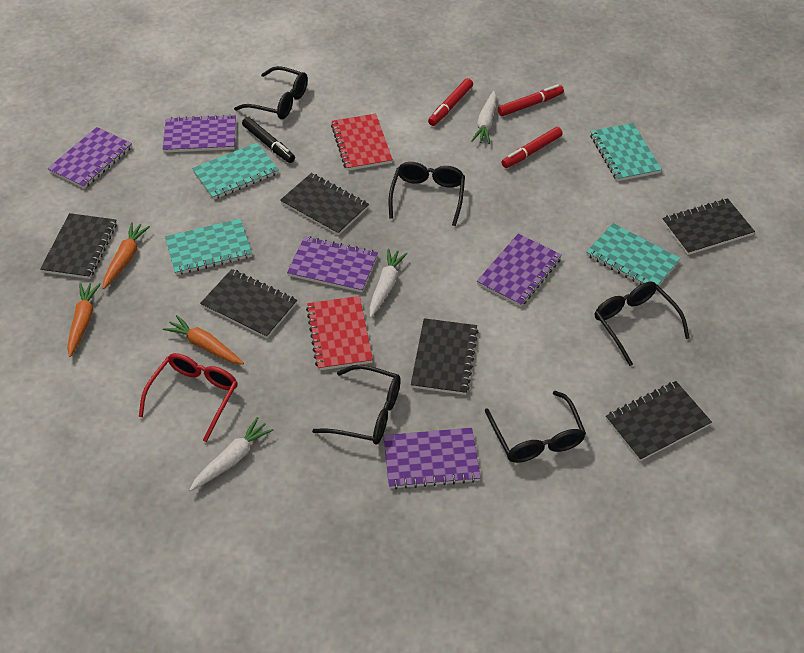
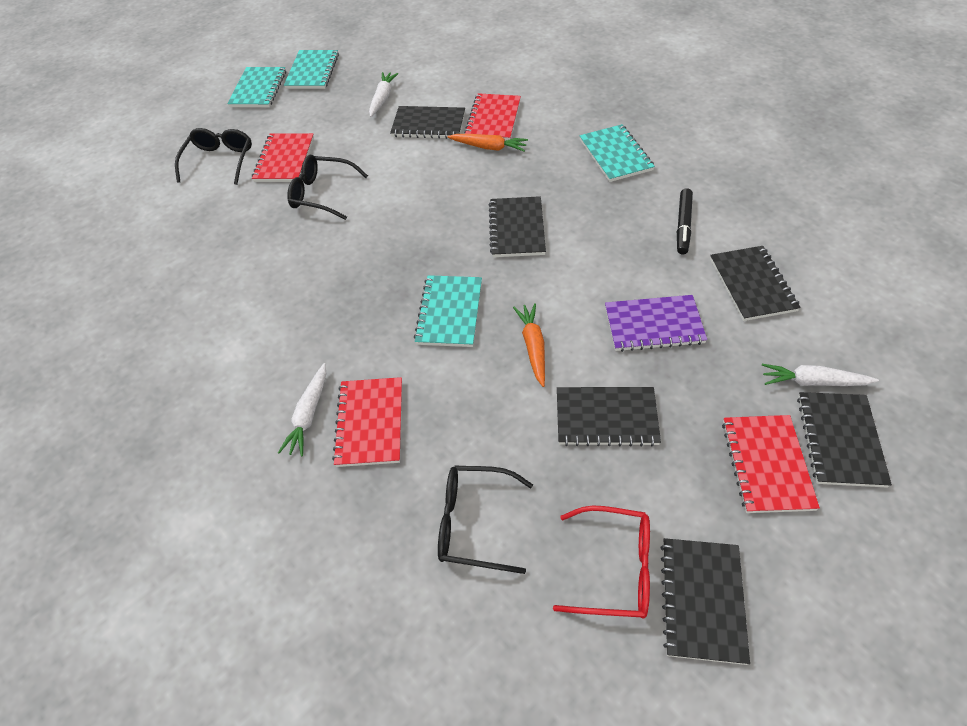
black glasses: 5 -> 3
orange carrot: 3 -> 2
purple notebook: 5 -> 1
red marker: 3 -> 0
red notebook: 2 -> 4

